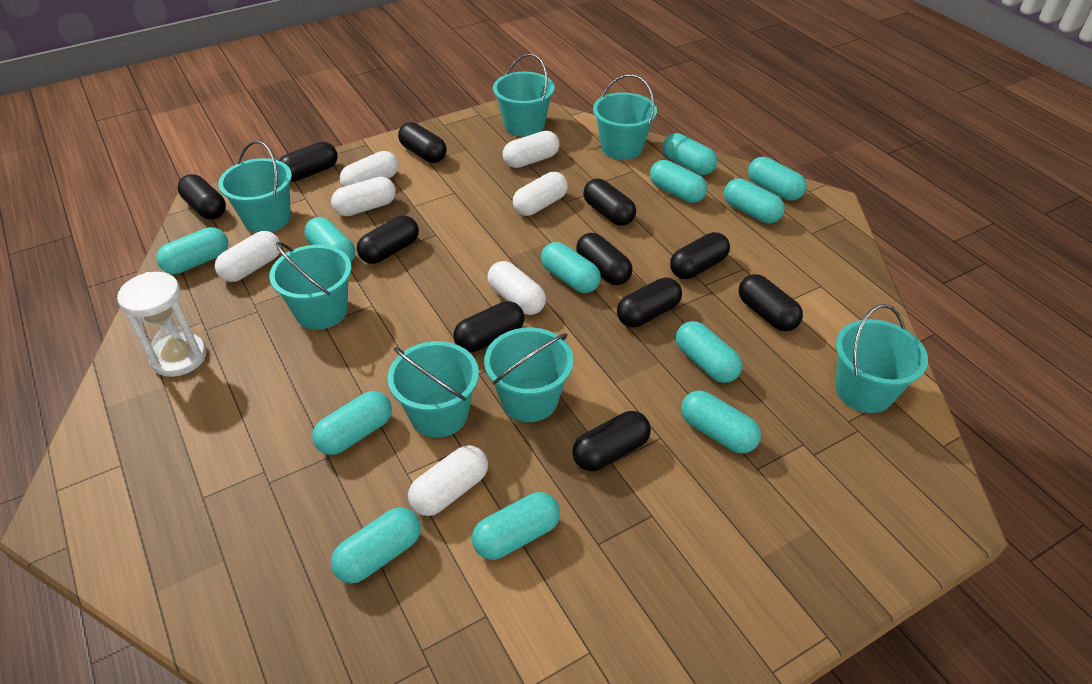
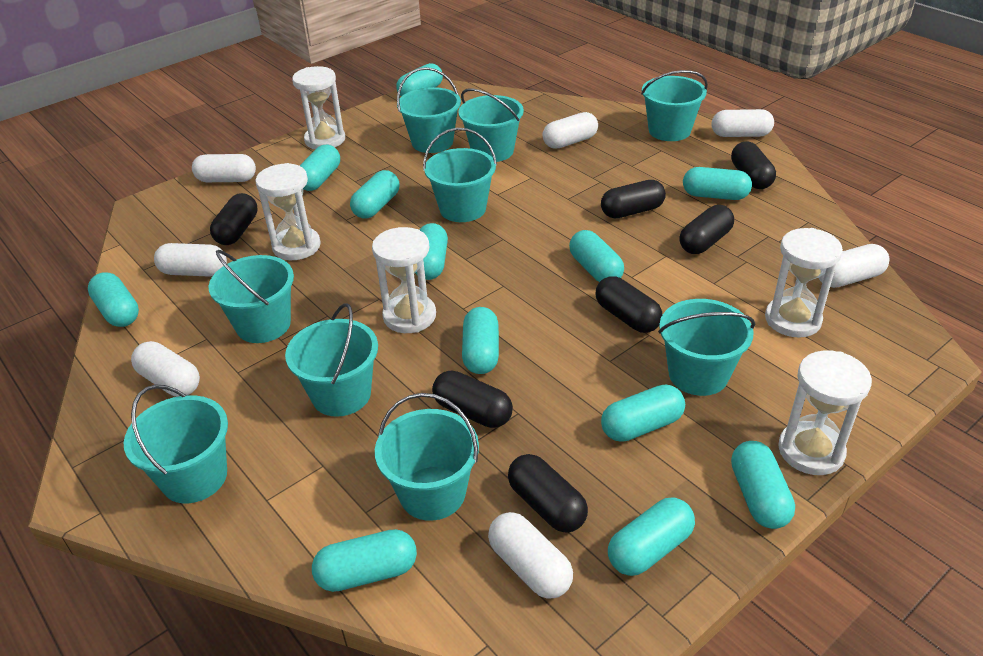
black capsule: 11 -> 7
turquoise bucket: 7 -> 9
white hourglass: 1 -> 5

